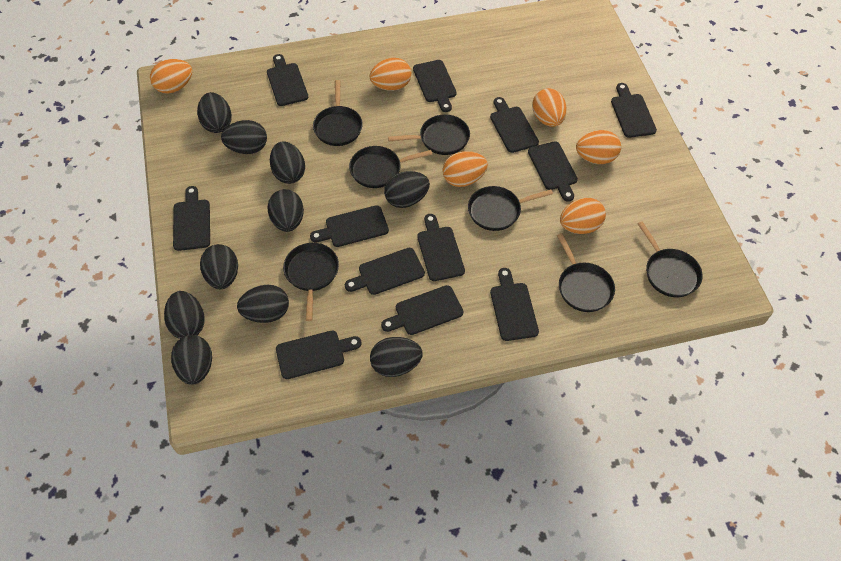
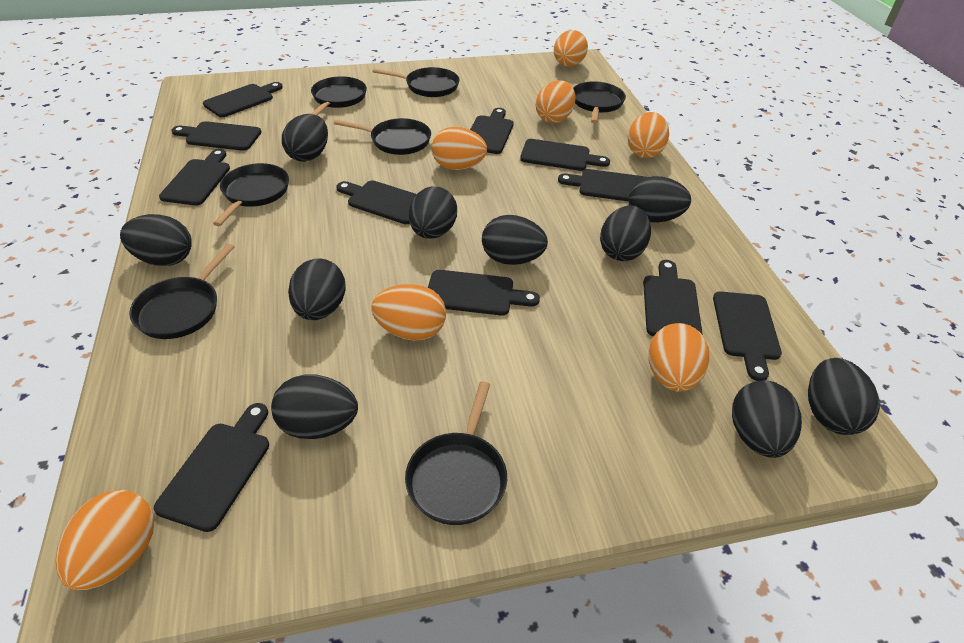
black cutting board: 12 -> 11
orange egg: 6 -> 7

